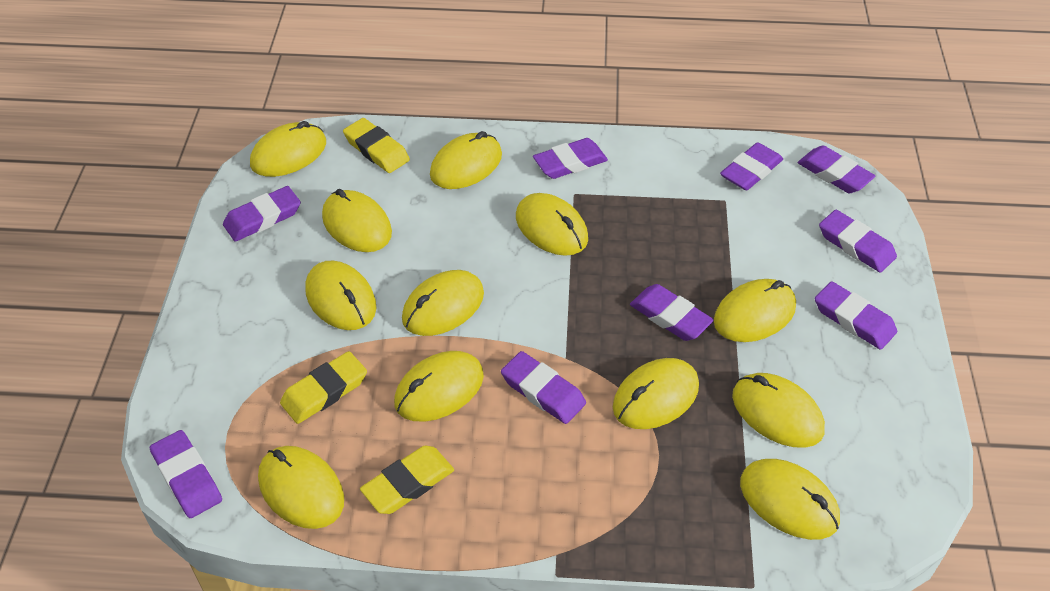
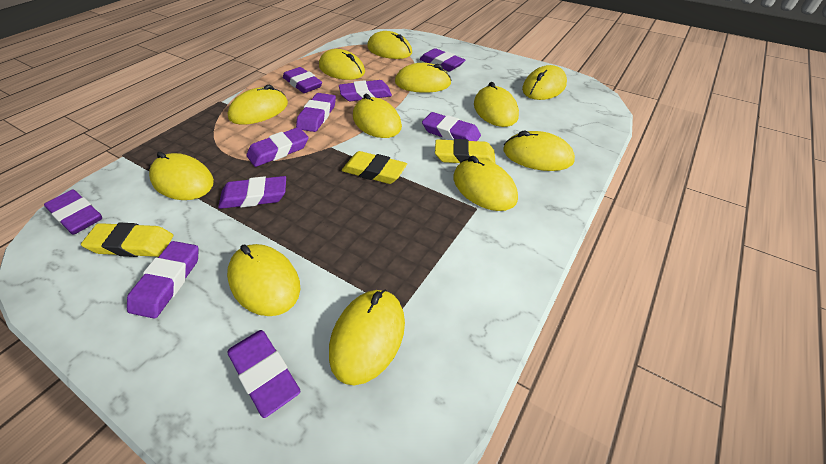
purple eraser: 9 -> 10

